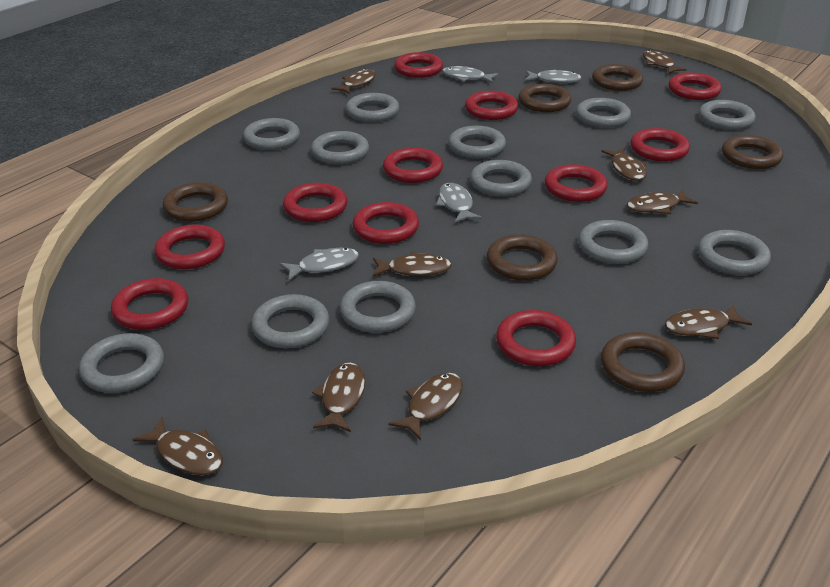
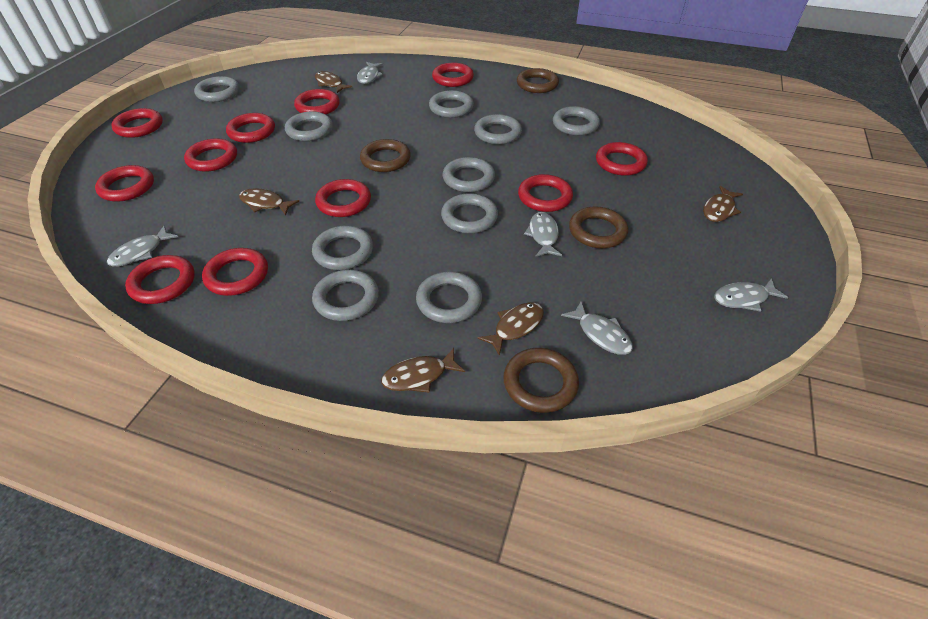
brown fish: 9 -> 5
brown ring: 6 -> 4
grey fish: 4 -> 5
grey ring: 12 -> 10

